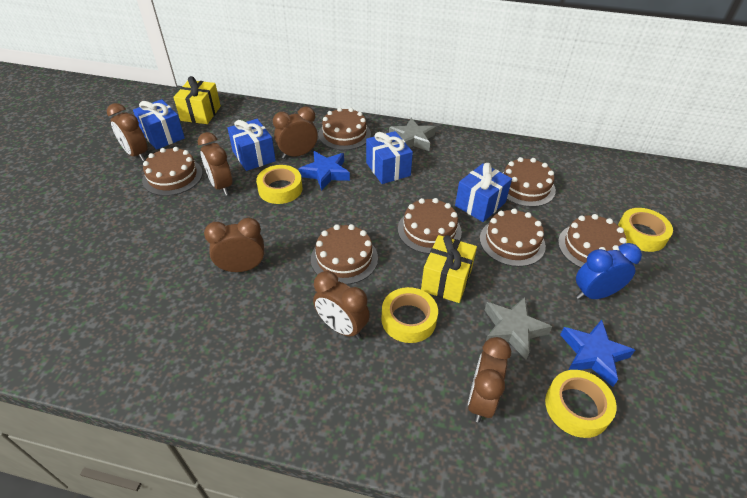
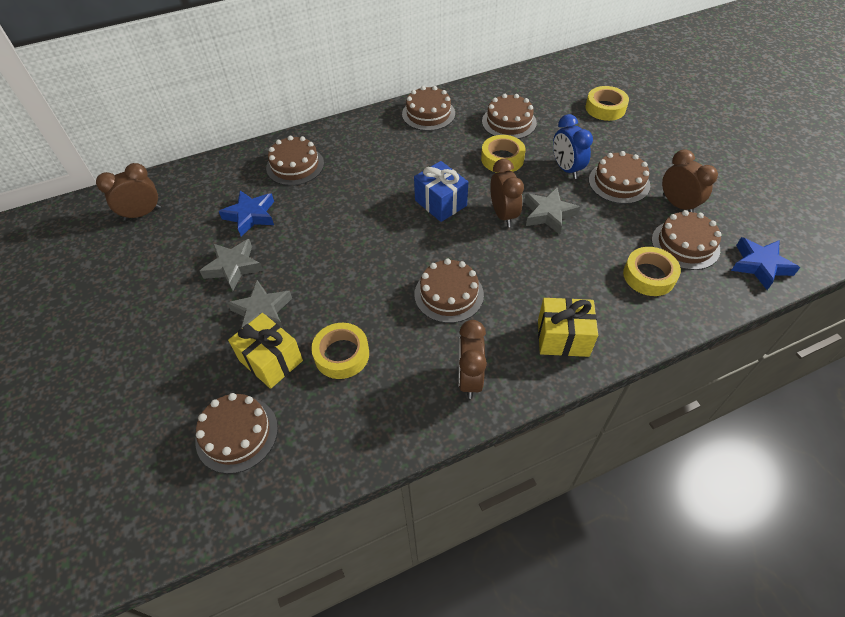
blue gift: 4 -> 1
brown clock: 6 -> 4
grey star: 2 -> 3

